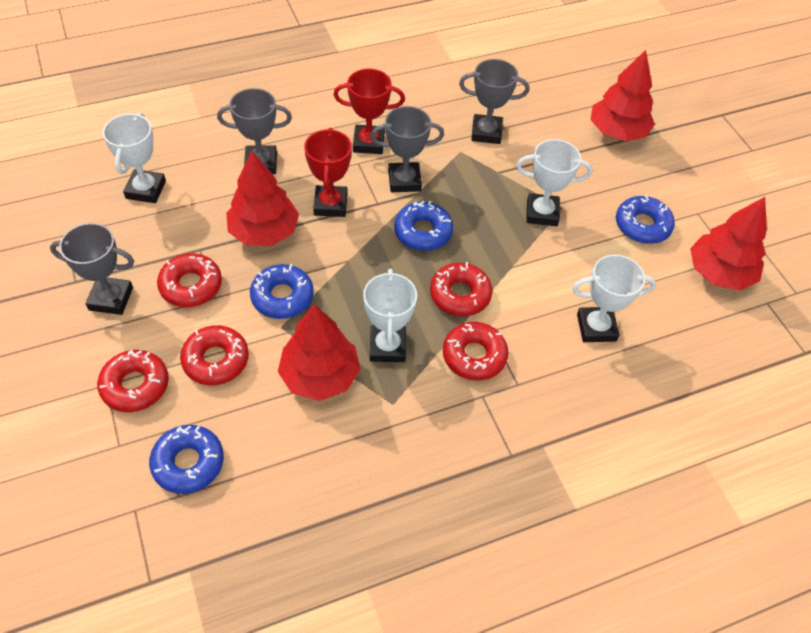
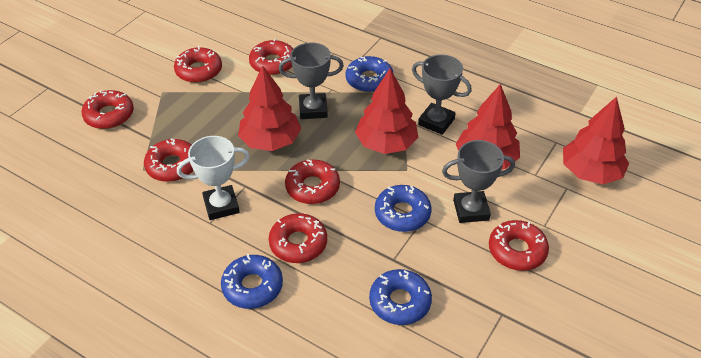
grey trophy: 4 -> 3
red donut: 5 -> 7
red trophy: 2 -> 0
white trophy: 4 -> 1

